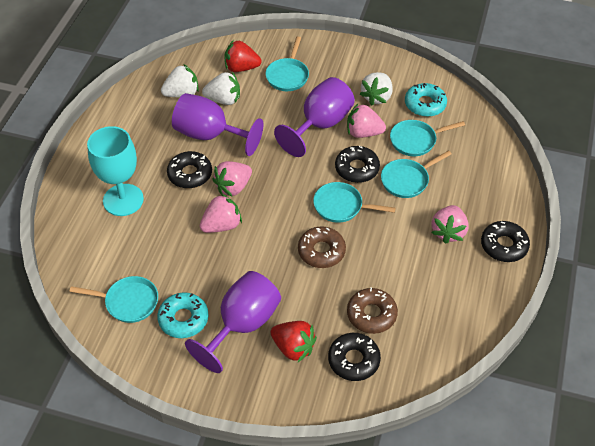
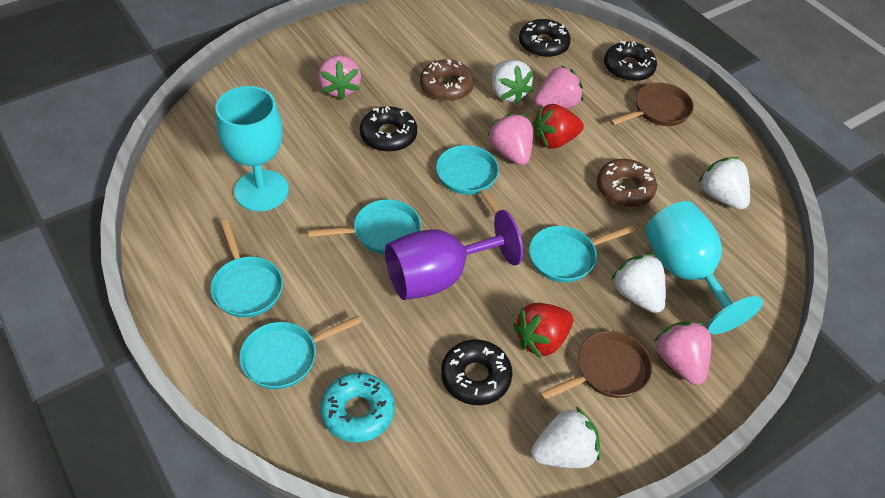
brown pan: 0 -> 2
purple goblet: 3 -> 1
turquoise donut: 2 -> 1
turquoise goblet: 1 -> 2
white strawberry: 3 -> 4

